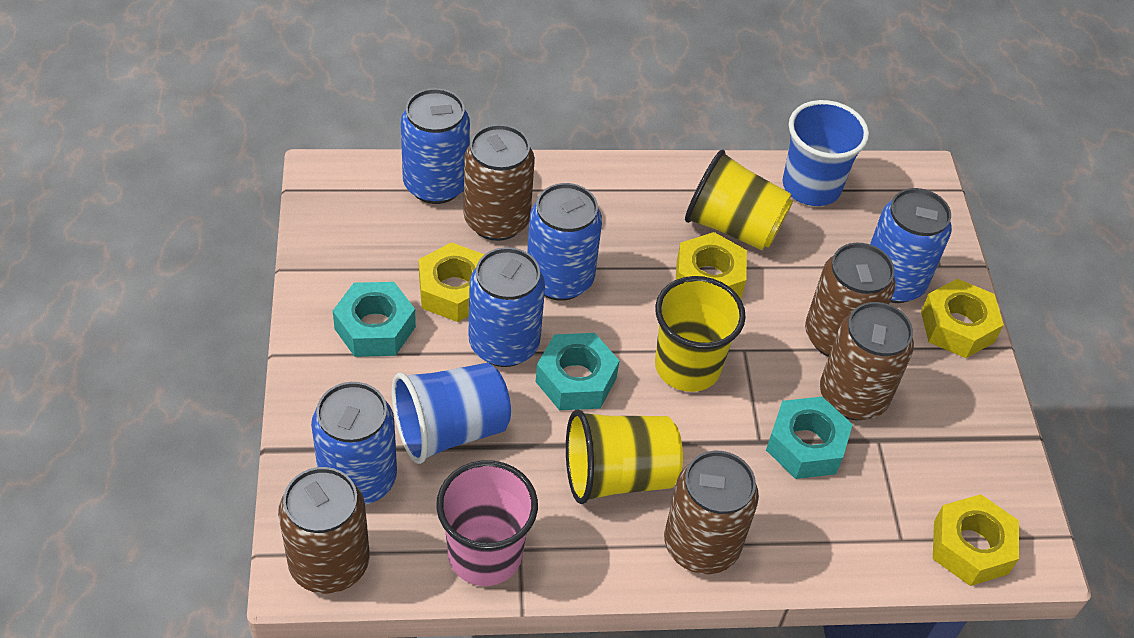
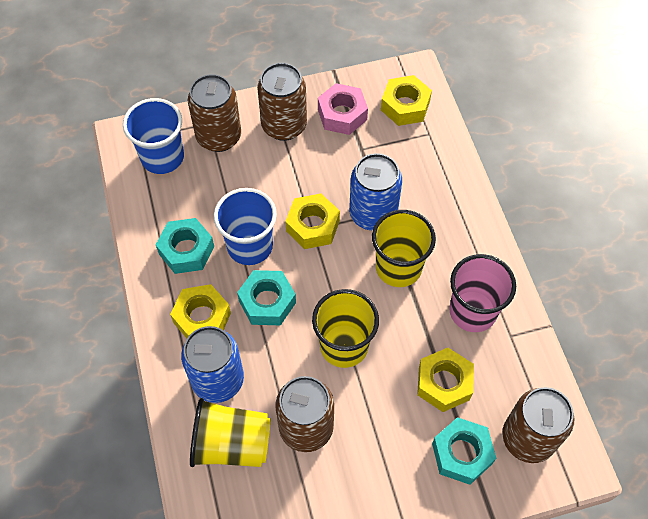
blue can: 5 -> 2
brown can: 5 -> 4
pink nut: 0 -> 1

